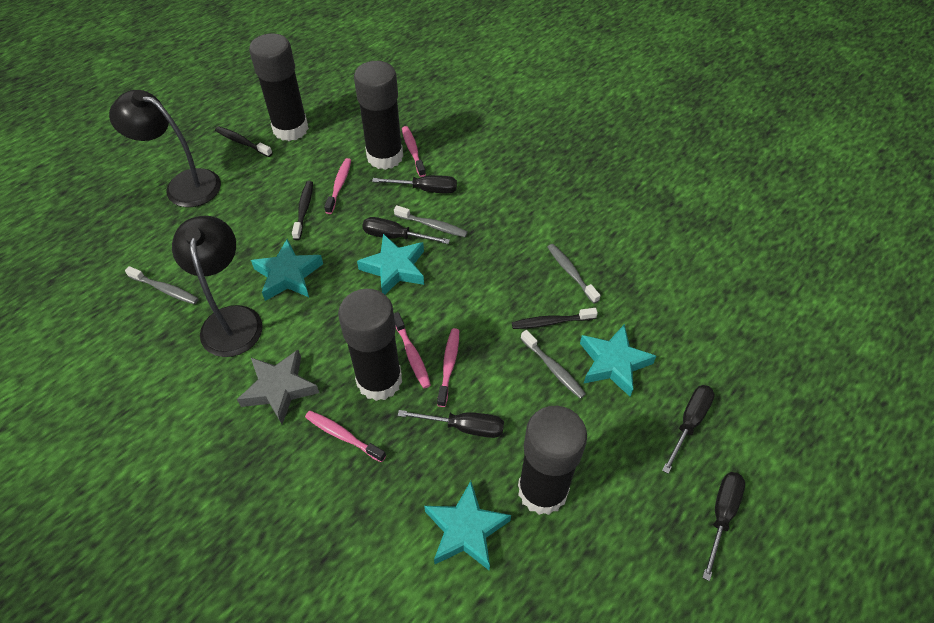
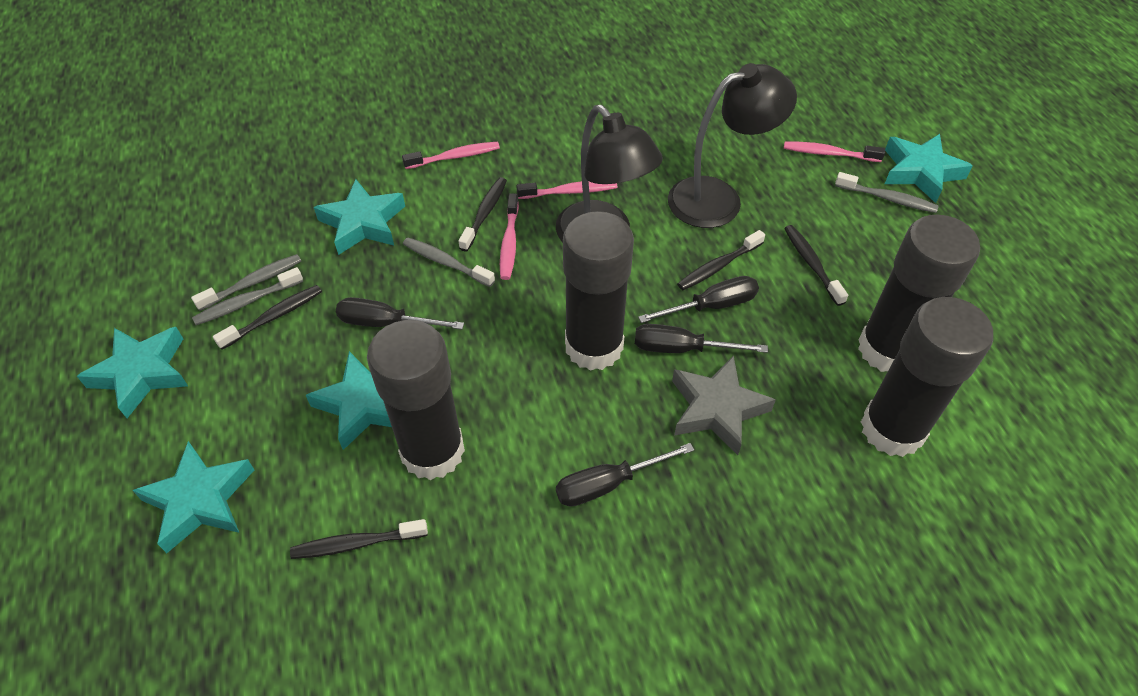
black screwdriver: 5 -> 4
black toothbrush: 3 -> 5
pink toothbrush: 5 -> 4
turquoise star: 4 -> 5

